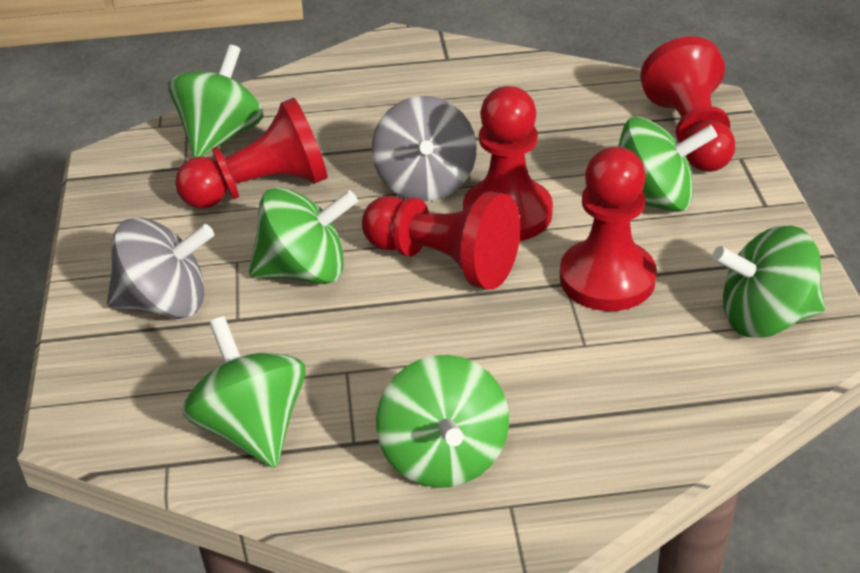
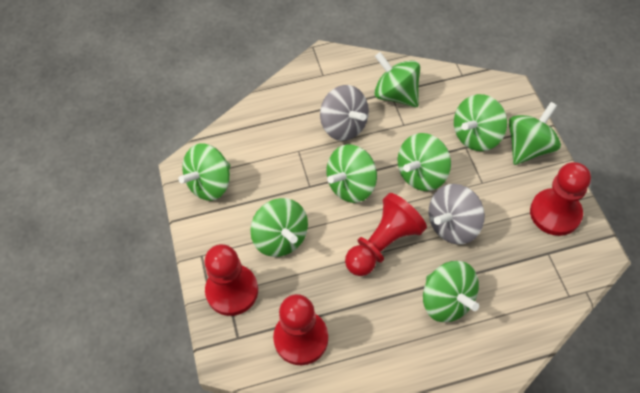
green spinning top: 6 -> 8
red pawn: 5 -> 4

